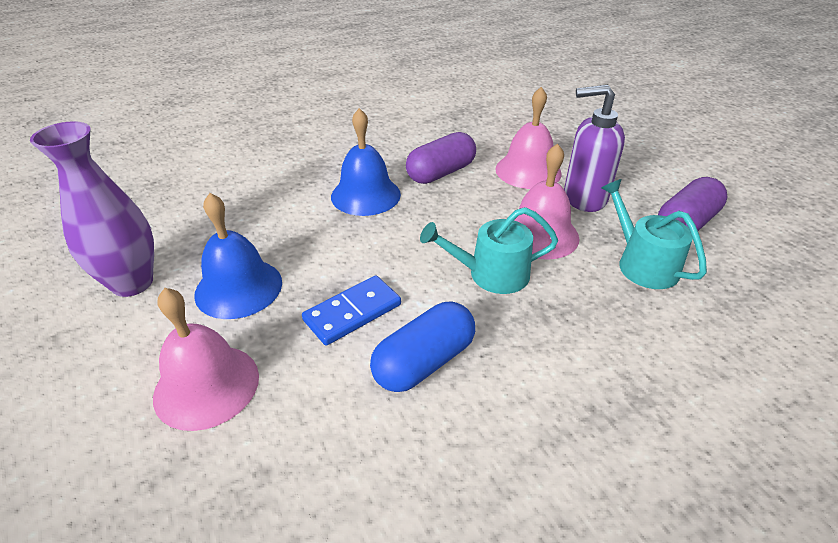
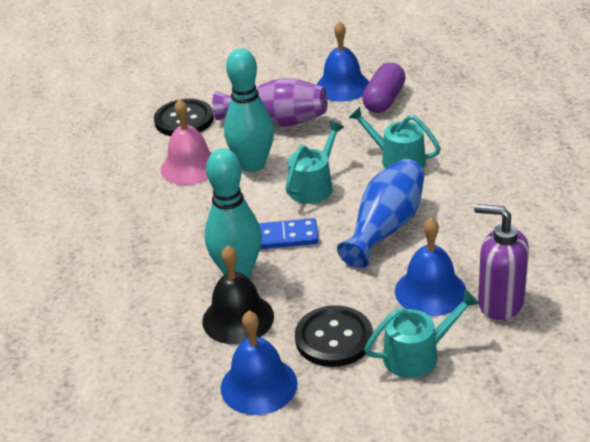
black bell: 0 -> 1
black button: 0 -> 2
blue bell: 2 -> 3
blue capsule: 1 -> 0
blue vase: 0 -> 1
pink bell: 3 -> 1
purple capsule: 2 -> 1
turquoise bowling pin: 0 -> 2
turquoise watering can: 2 -> 3

